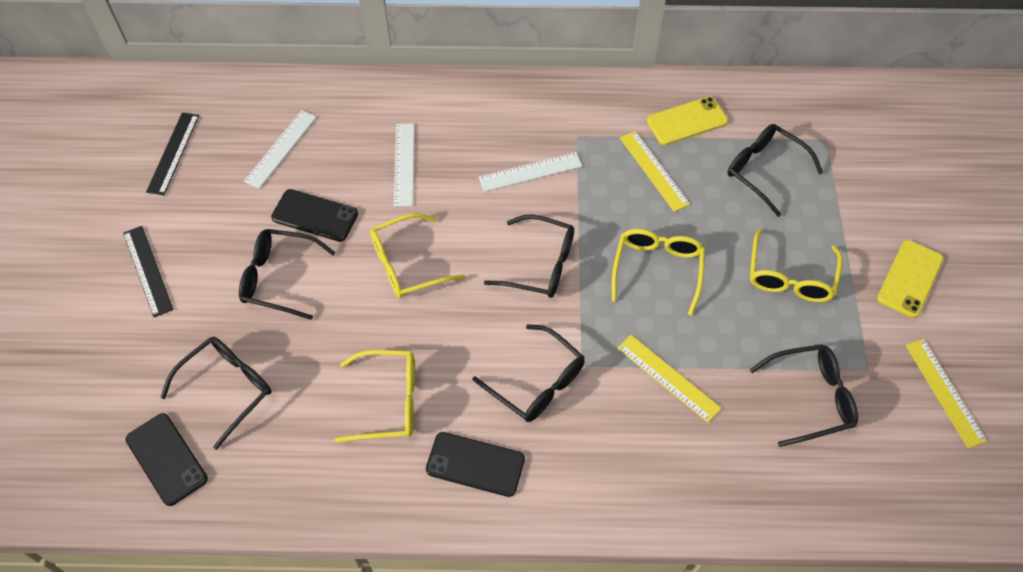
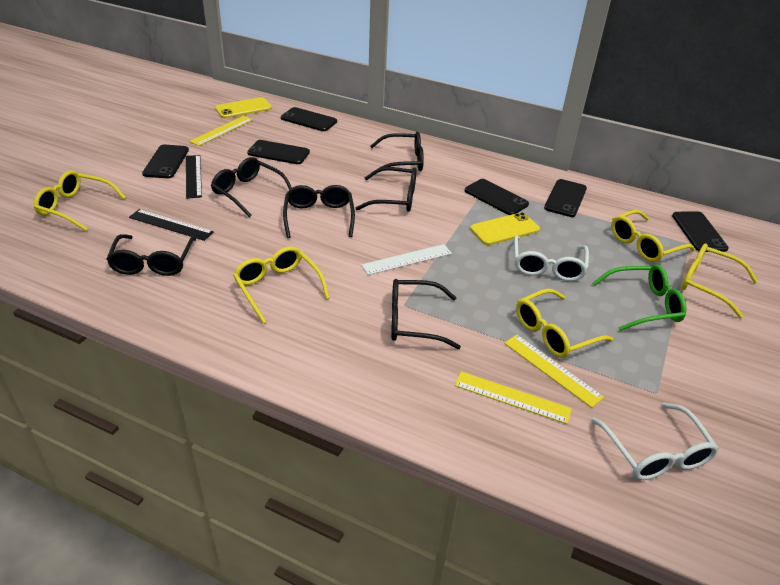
black phone: 3 -> 6
green glasses: 0 -> 1
white glasses: 0 -> 2
white ruler: 3 -> 1
yellow glasses: 4 -> 5

